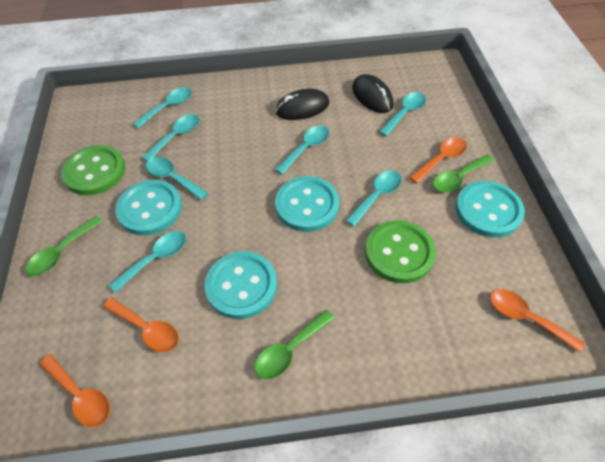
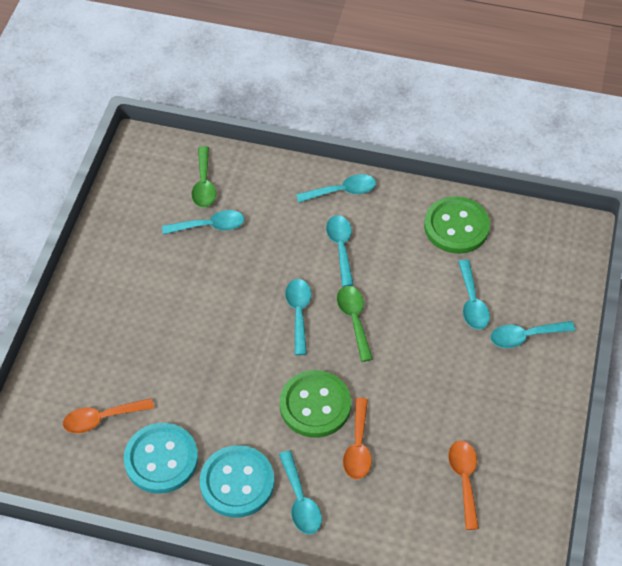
black mouse: 2 -> 0
green spoon: 3 -> 2
orange spoon: 4 -> 3
turquoise button: 4 -> 2

